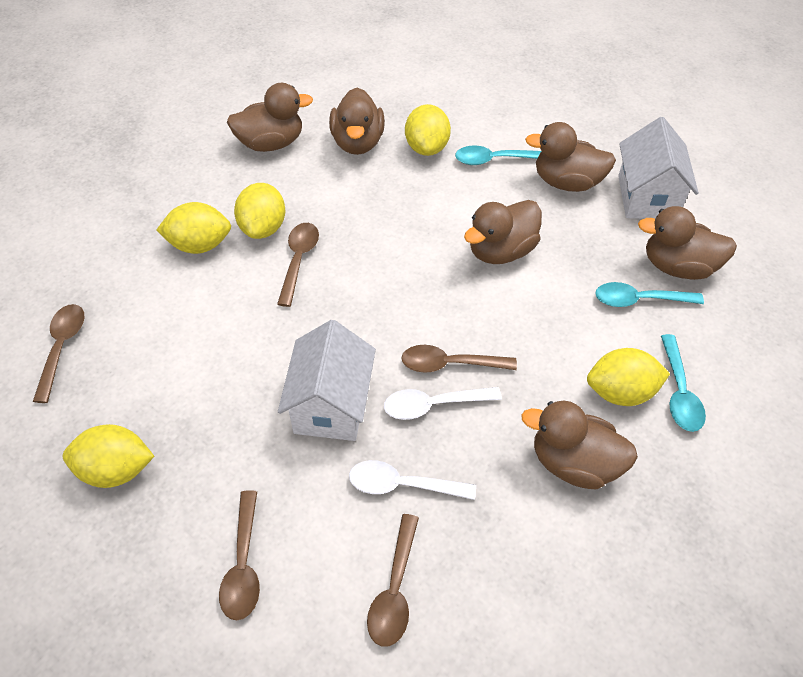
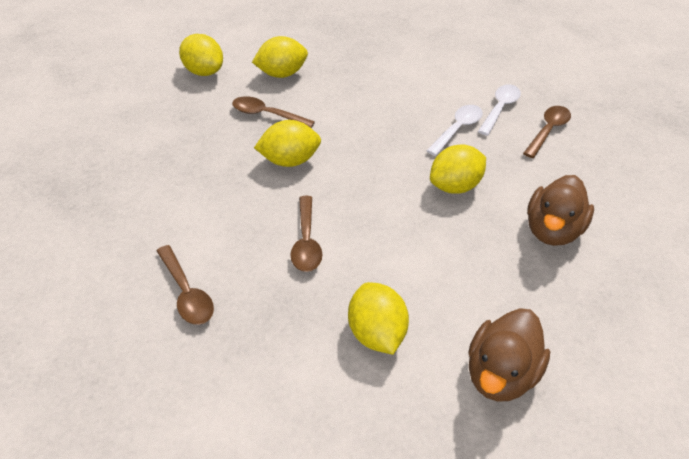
brown duck: 6 -> 2
brown spoon: 5 -> 4
turquoise spoon: 3 -> 0
white house: 2 -> 0

